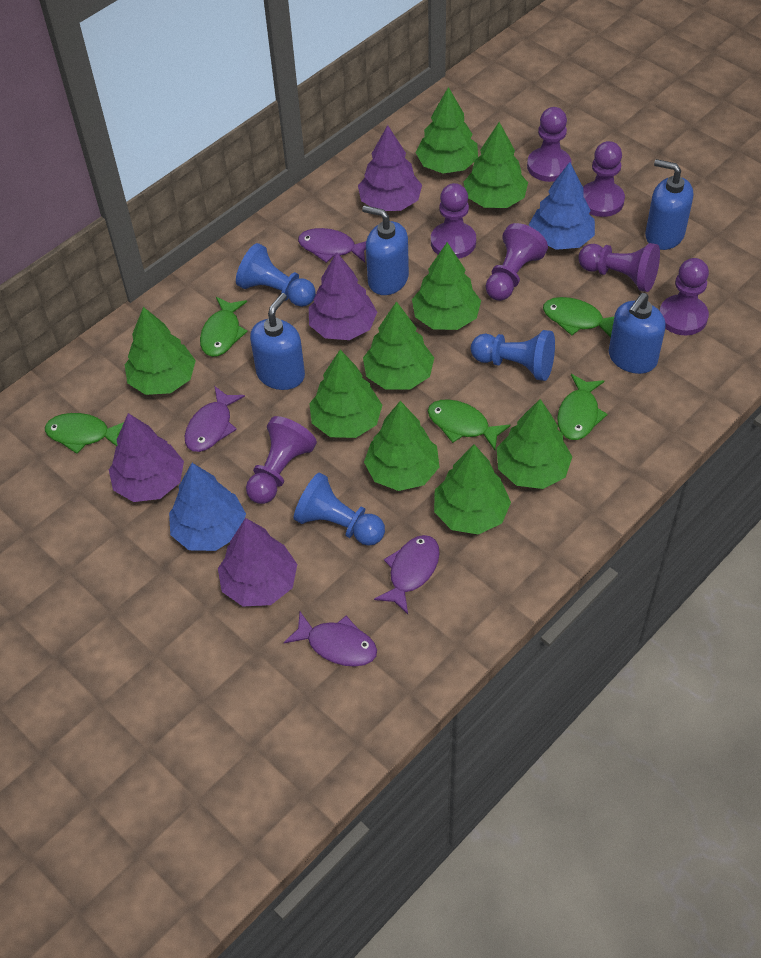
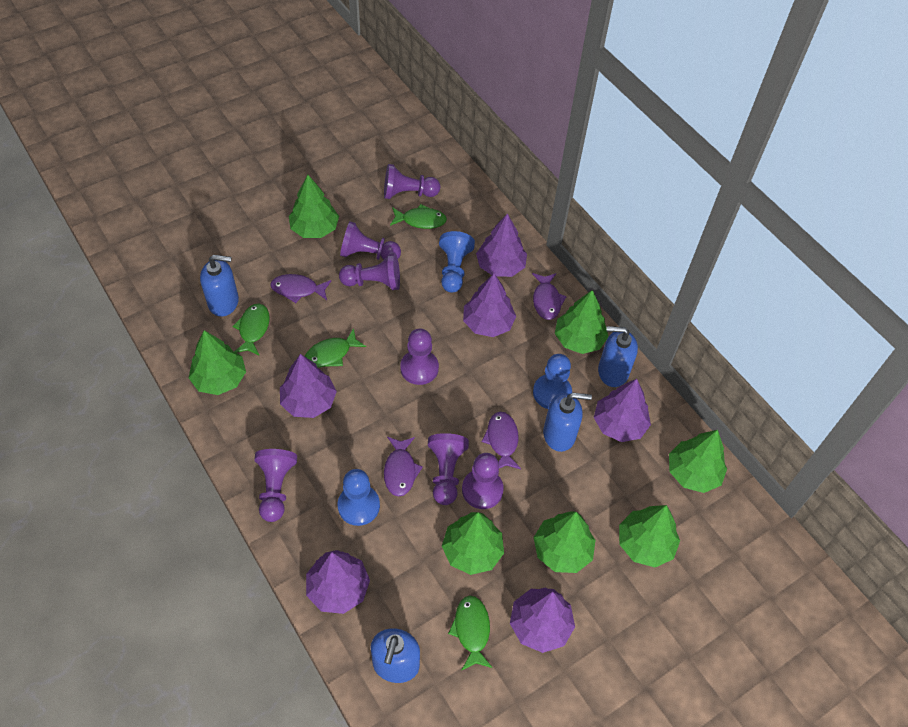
blue tree: 2 -> 0
green fish: 5 -> 4
green tree: 9 -> 7
purple tree: 4 -> 6

